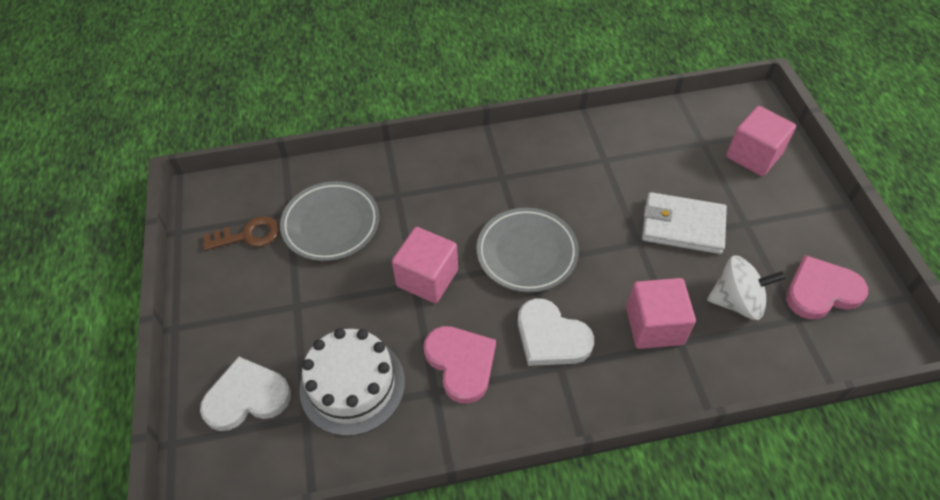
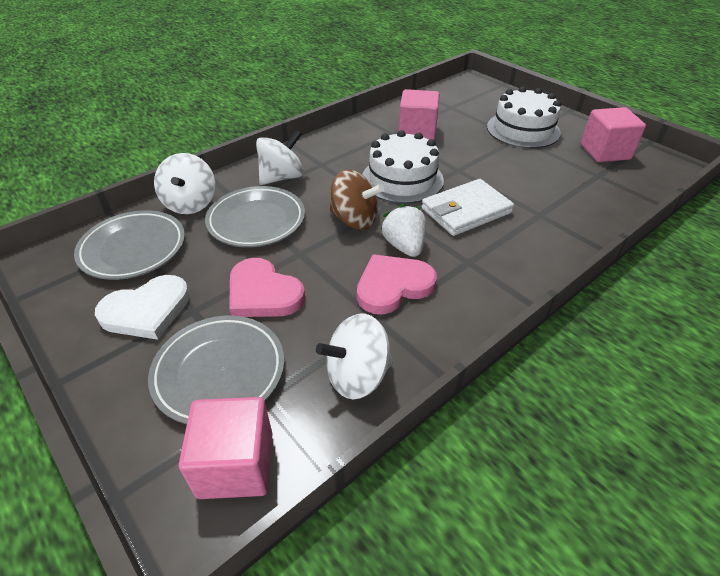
brown key: 1 -> 0
brown spinning top: 0 -> 1
grey plate: 2 -> 3
white cake: 1 -> 2
white heart: 2 -> 1
white spinning top: 1 -> 3
white strawberry: 0 -> 1

